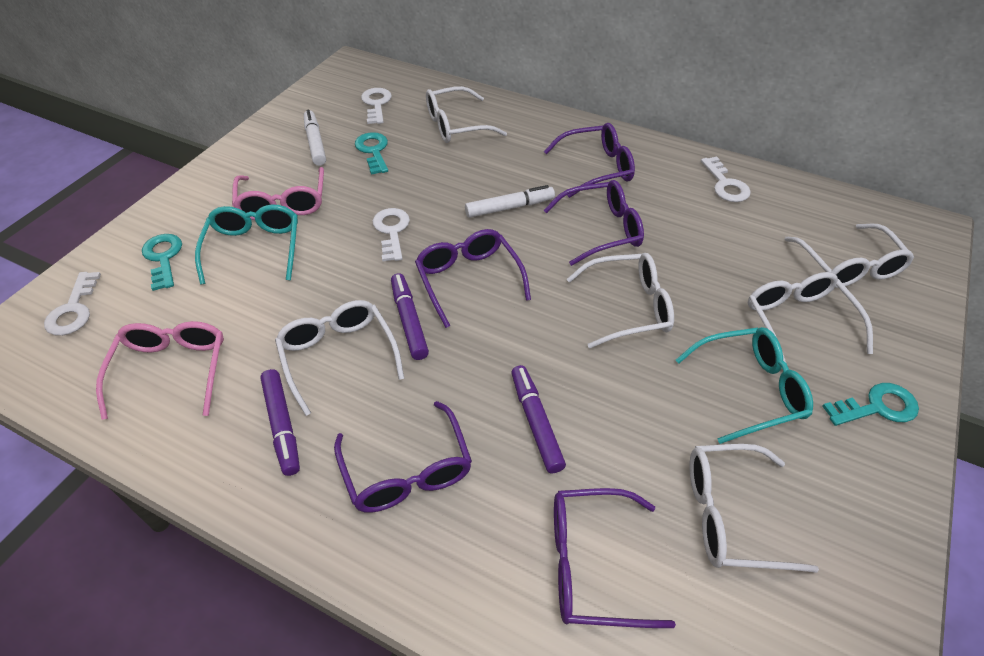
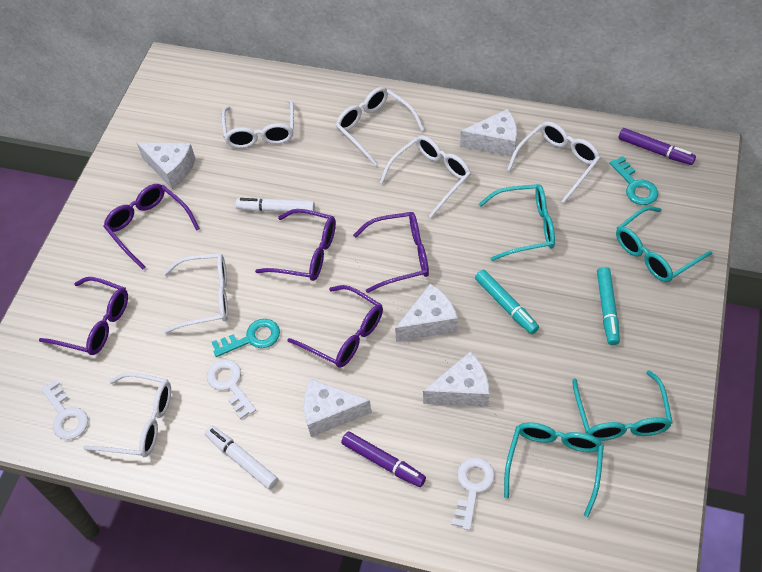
pink glasses: 2 -> 0
purple marker: 3 -> 2
turquoise glasses: 2 -> 4
turquoise key: 3 -> 2
turquoise marker: 0 -> 2
white cheese: 0 -> 5
white key: 4 -> 3

